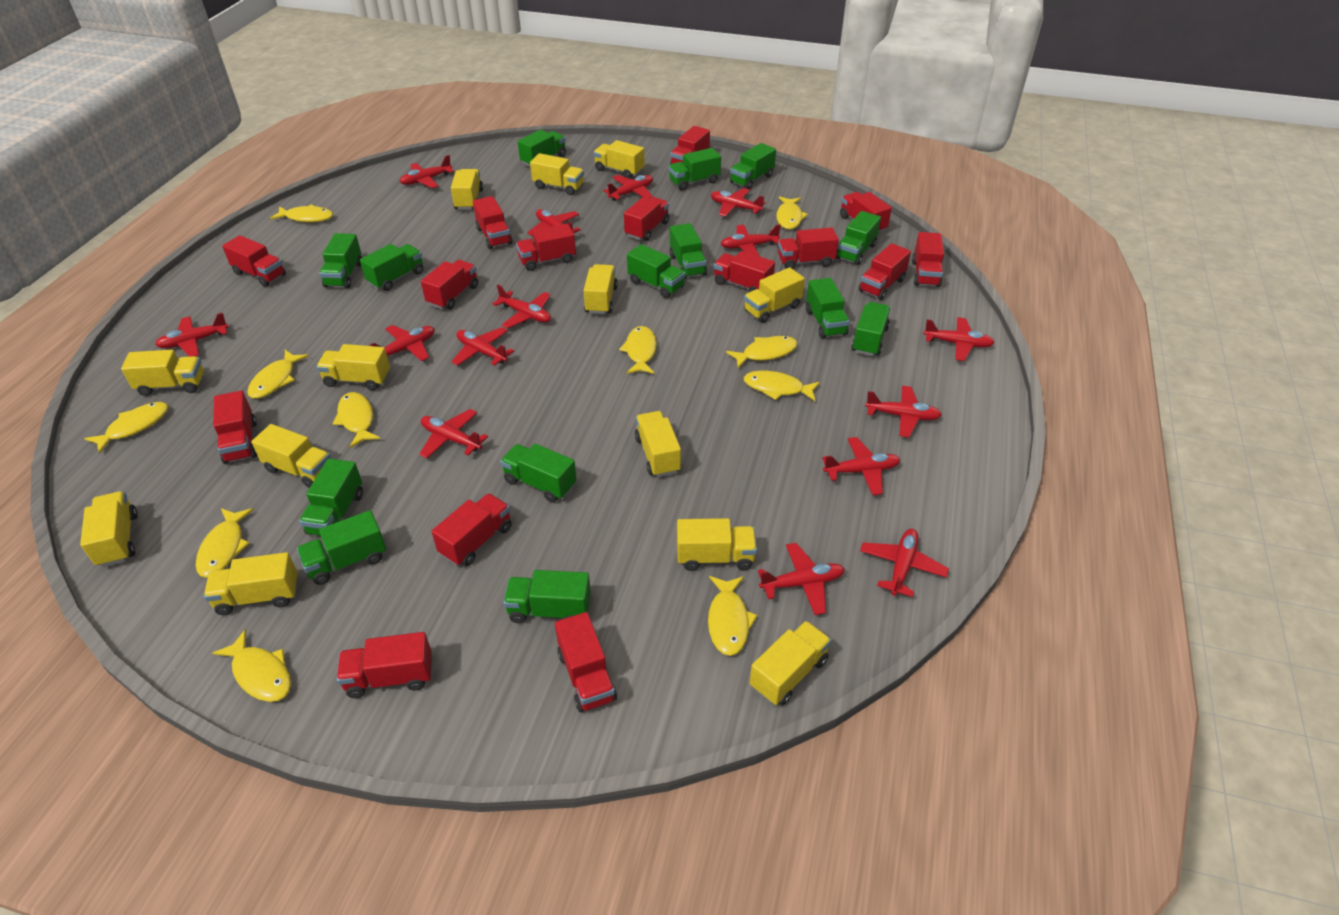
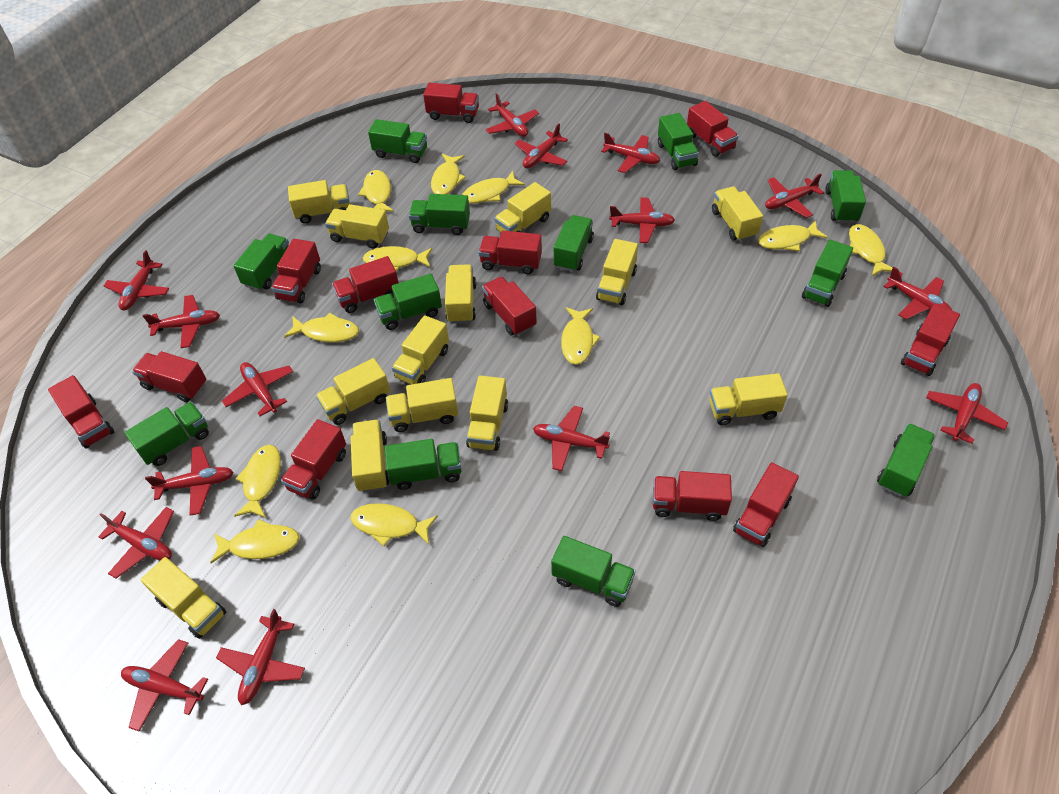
green truck: 14 -> 12
red truck: 15 -> 12

